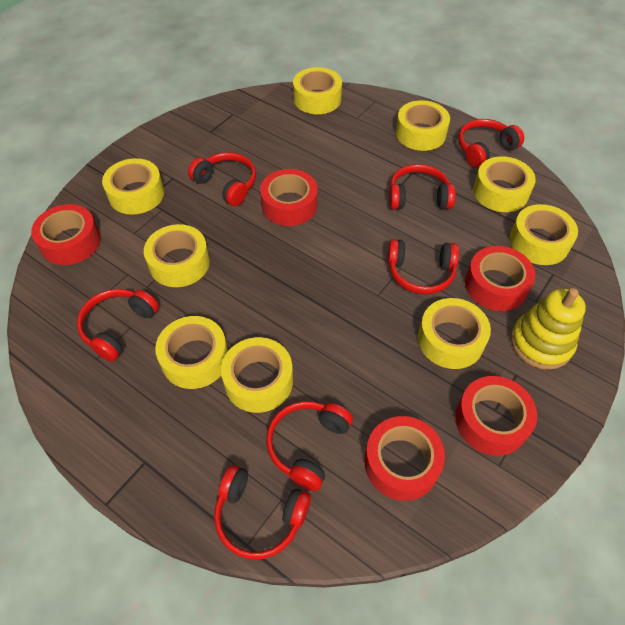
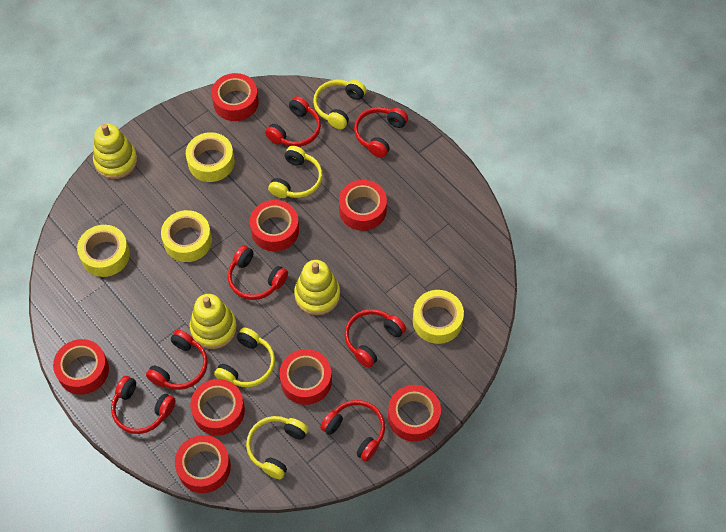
red tape: 5 -> 8
yellow headphones: 0 -> 4
yellow stacking toy: 1 -> 3
yellow tape: 9 -> 4

